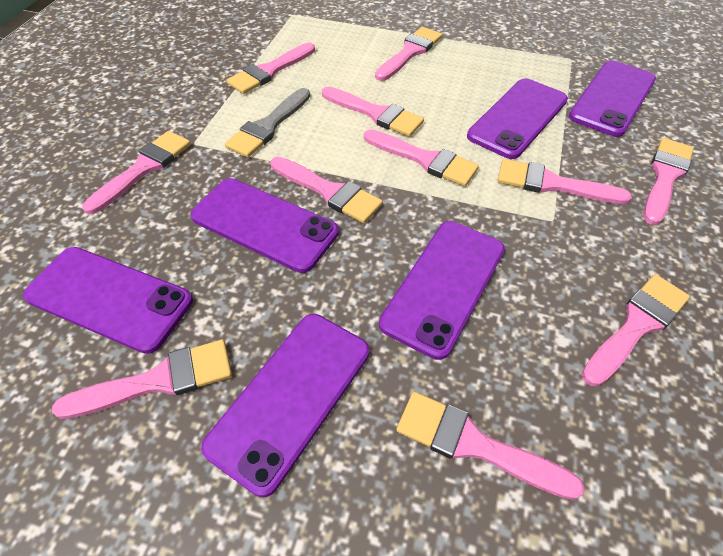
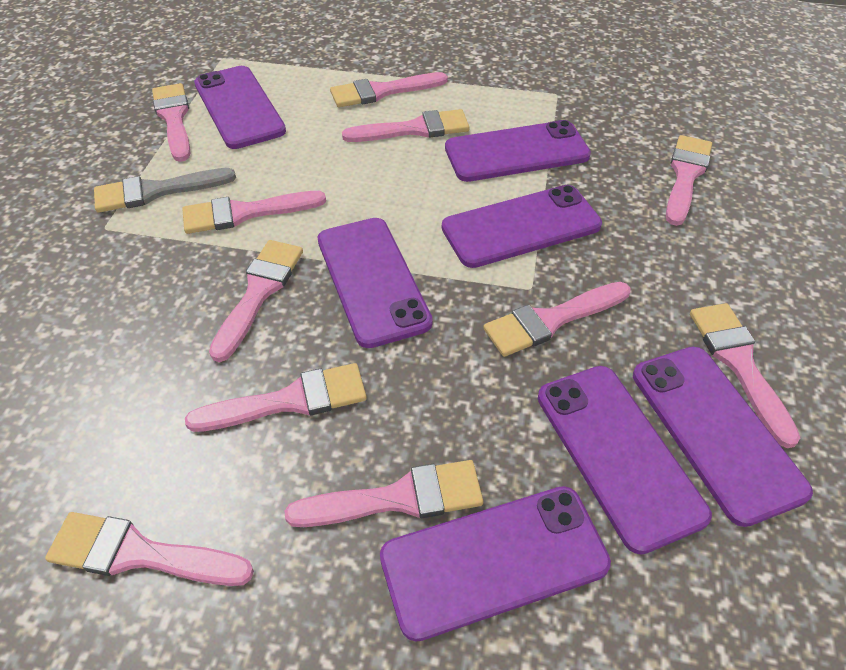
purple phone: 6 -> 7

